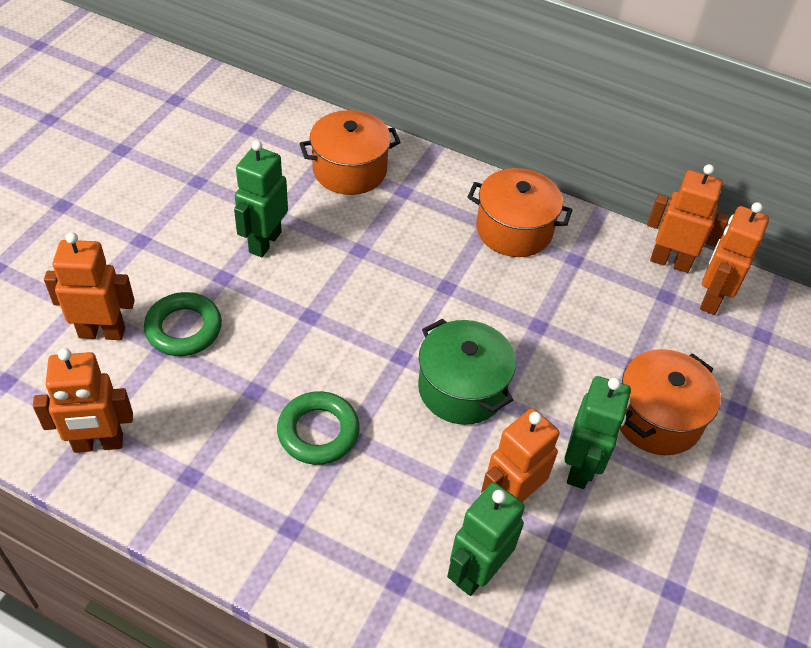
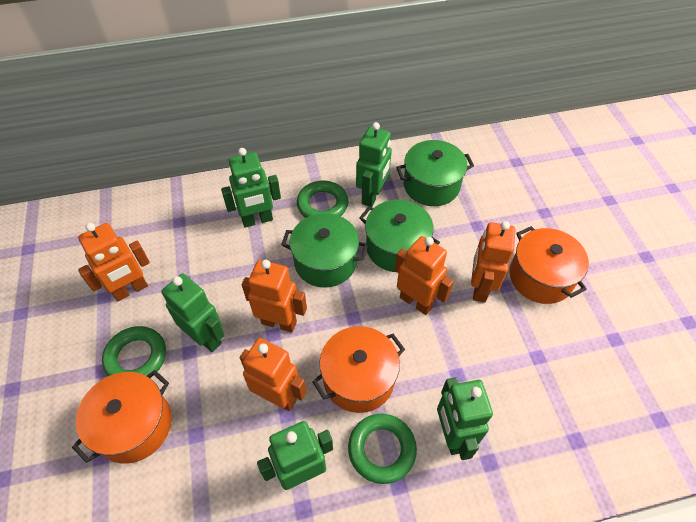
green pot: 1 -> 3
green ring: 2 -> 3
green robot: 3 -> 5

